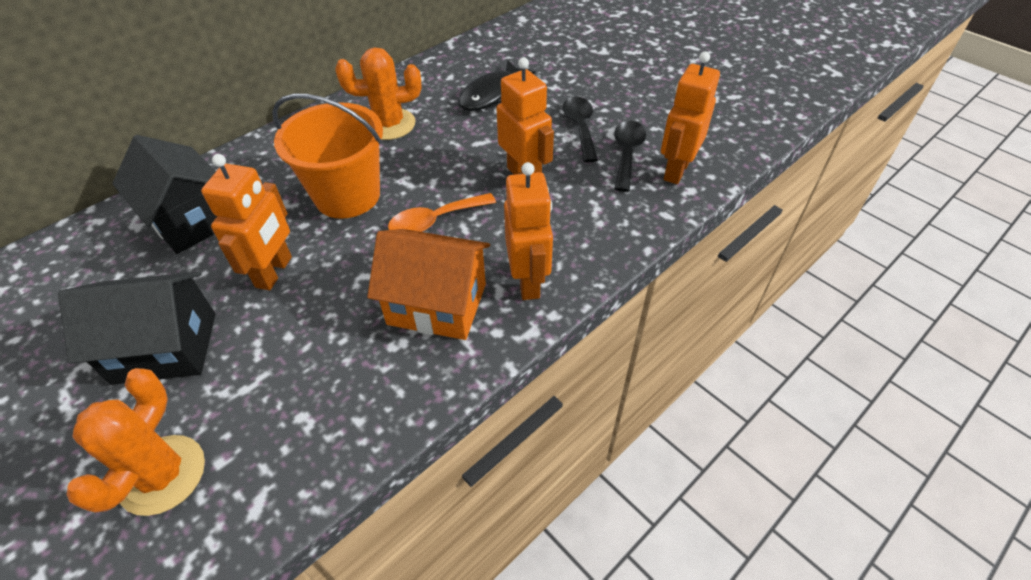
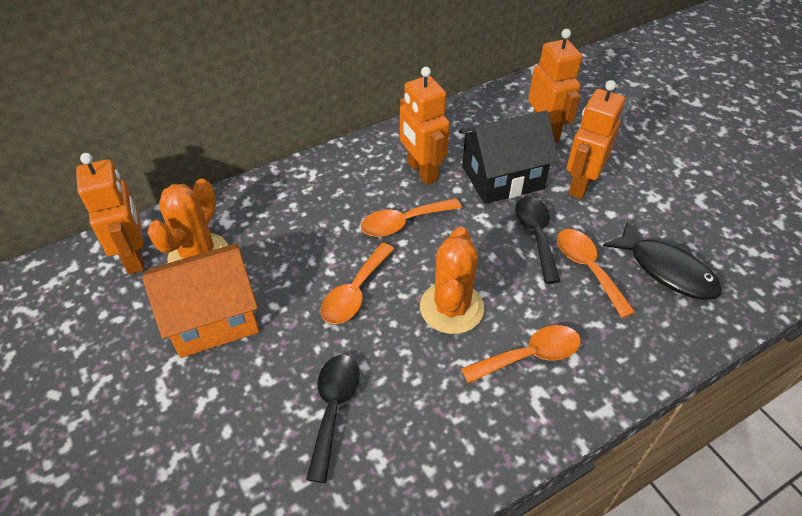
black house: 2 -> 1
orange bucket: 1 -> 0
orange spoon: 1 -> 4

